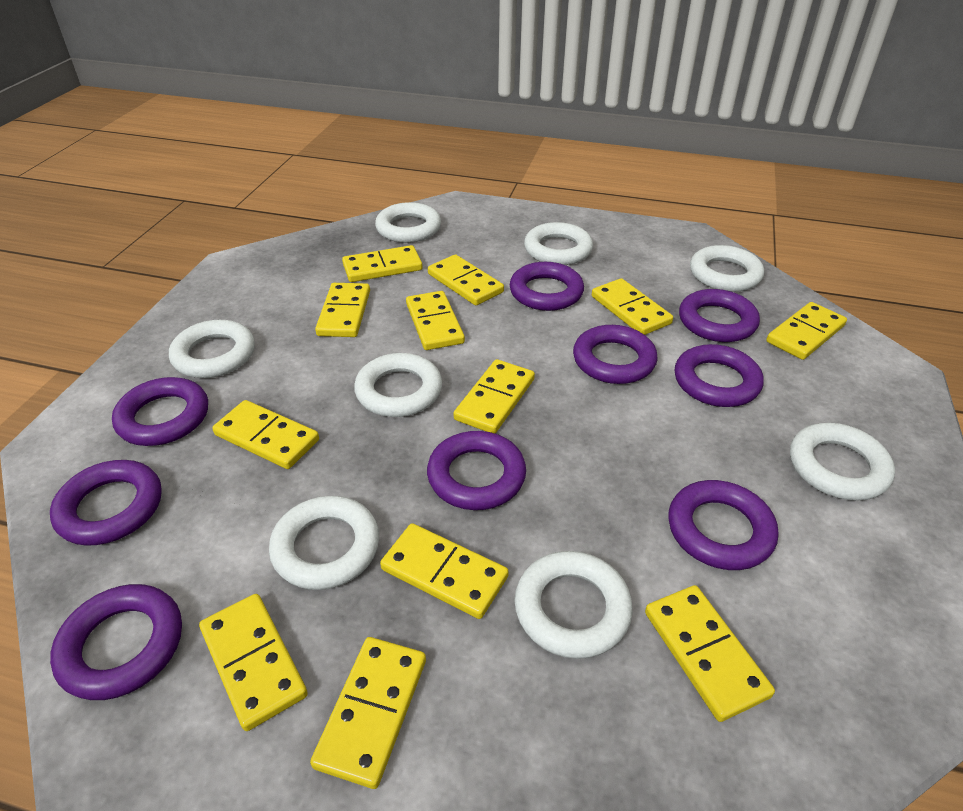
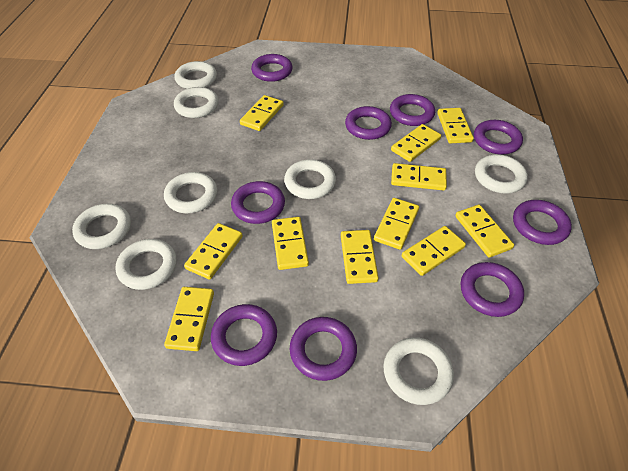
yellow domino: 12 -> 11

